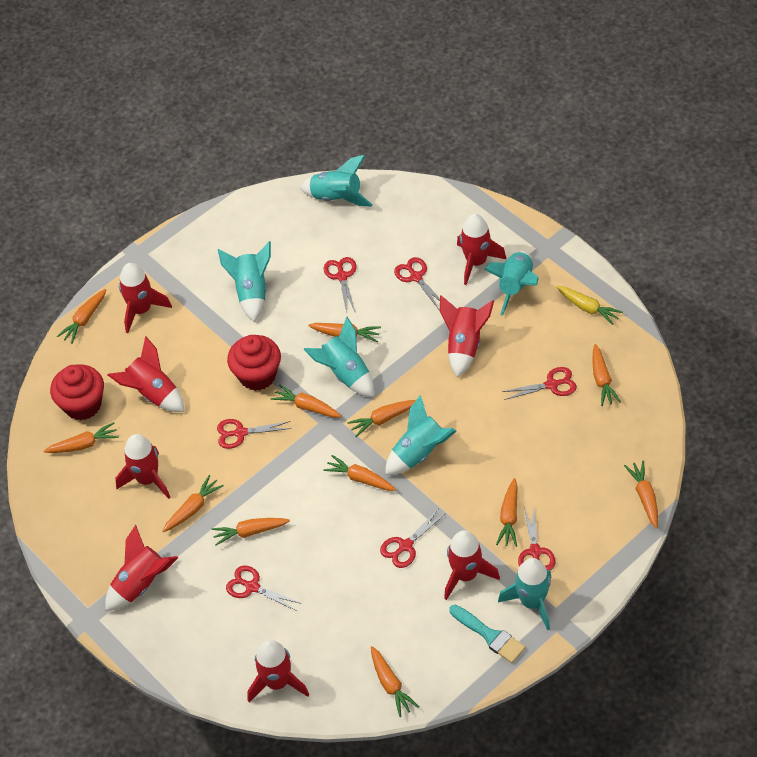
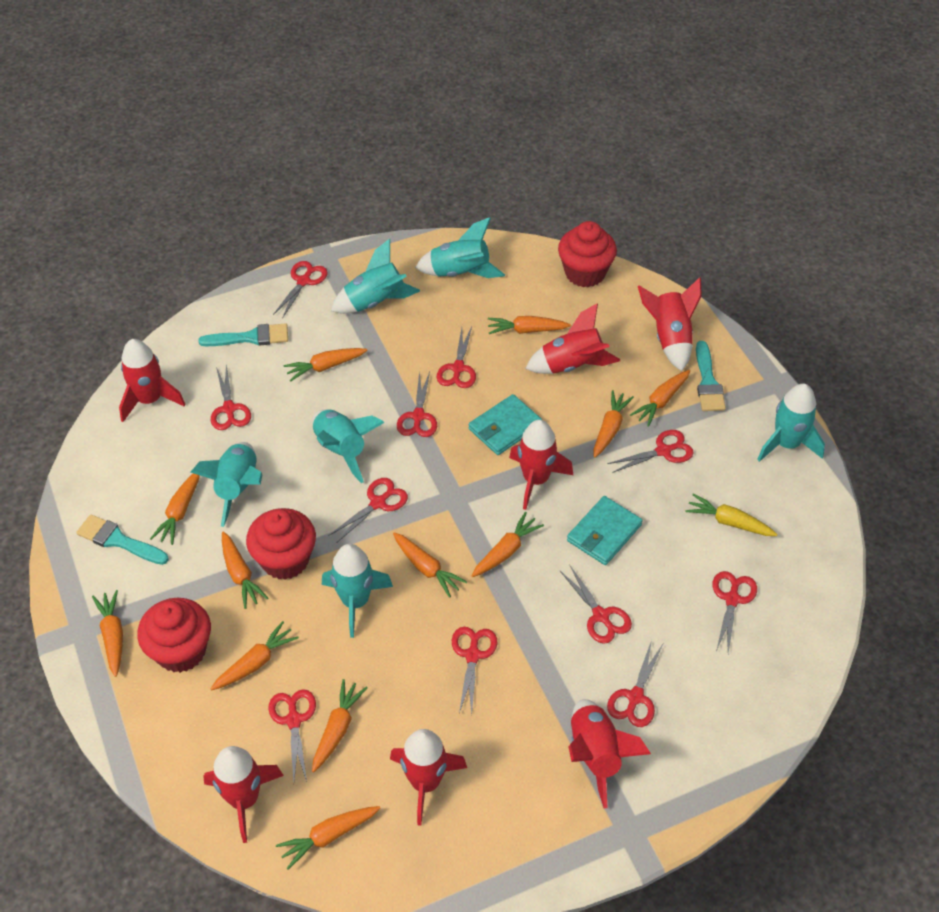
red cupcake: 2 -> 3
red rocket: 8 -> 7
red scissors: 7 -> 11
turquoise brush: 1 -> 3
turquoise wallet: 0 -> 2

